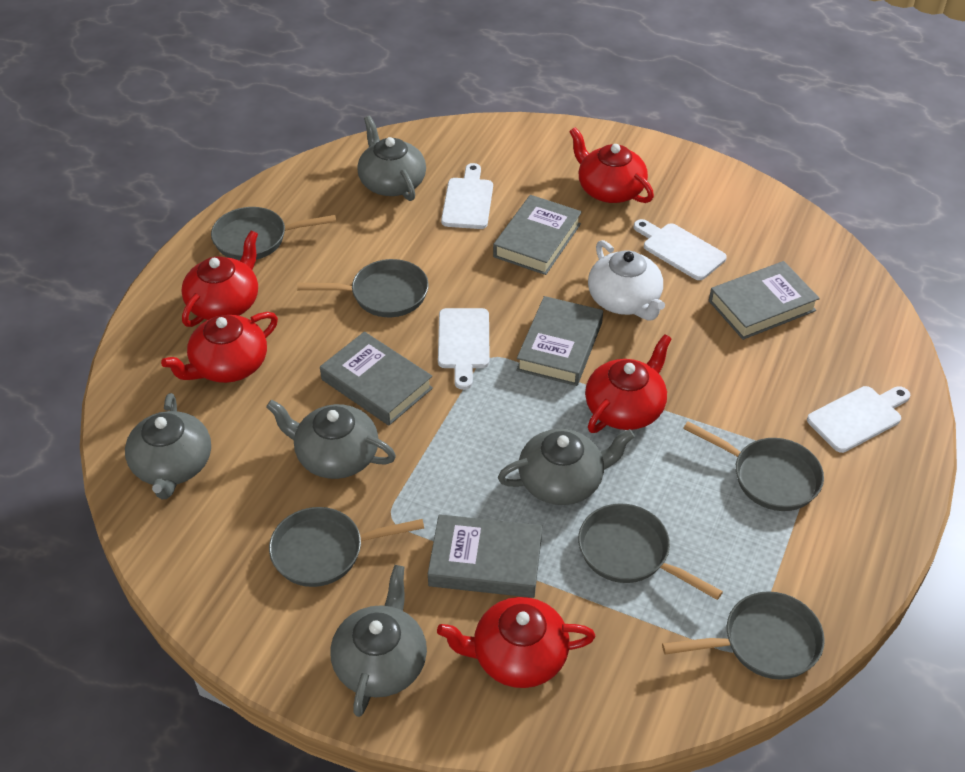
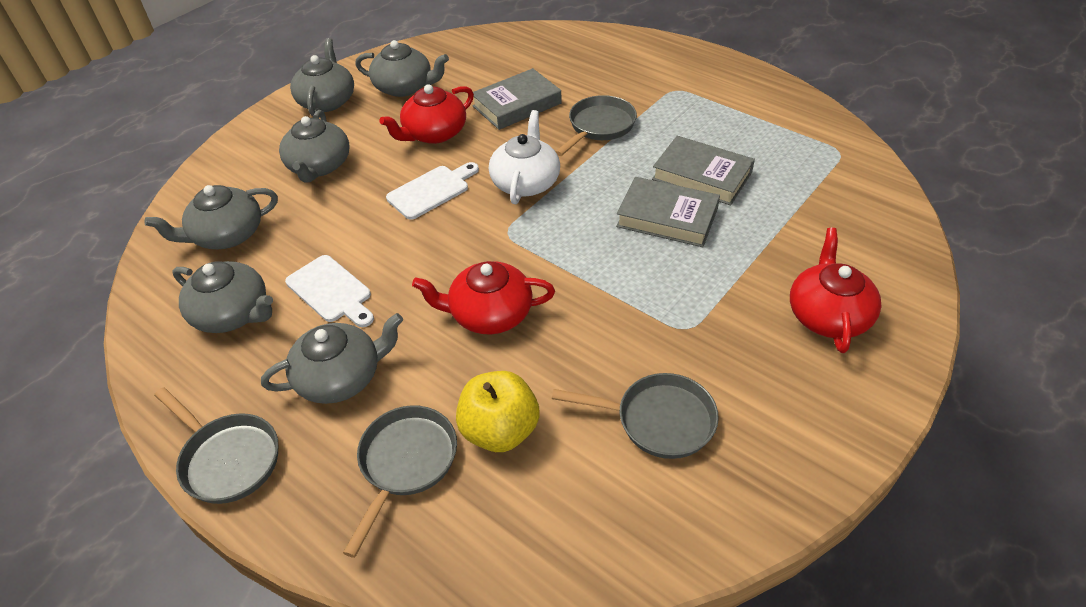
grey book: 5 -> 3
grey pan: 6 -> 4
grey teapot: 5 -> 6
red teapot: 5 -> 3
white cutting board: 4 -> 2
yellow apple: 0 -> 1

